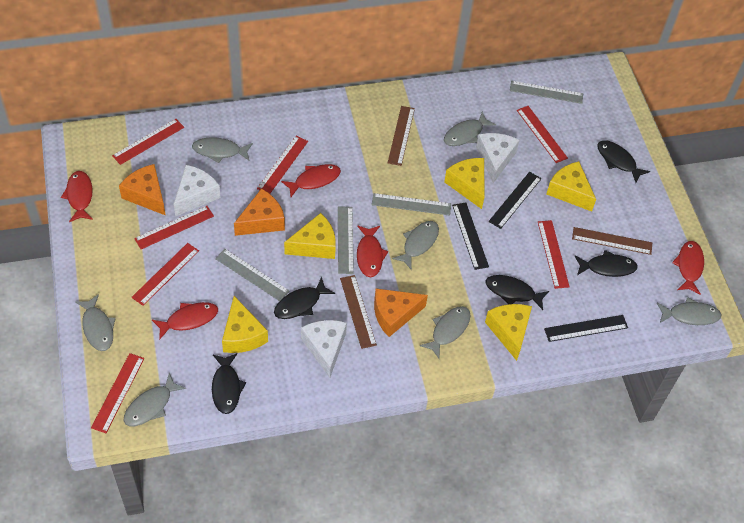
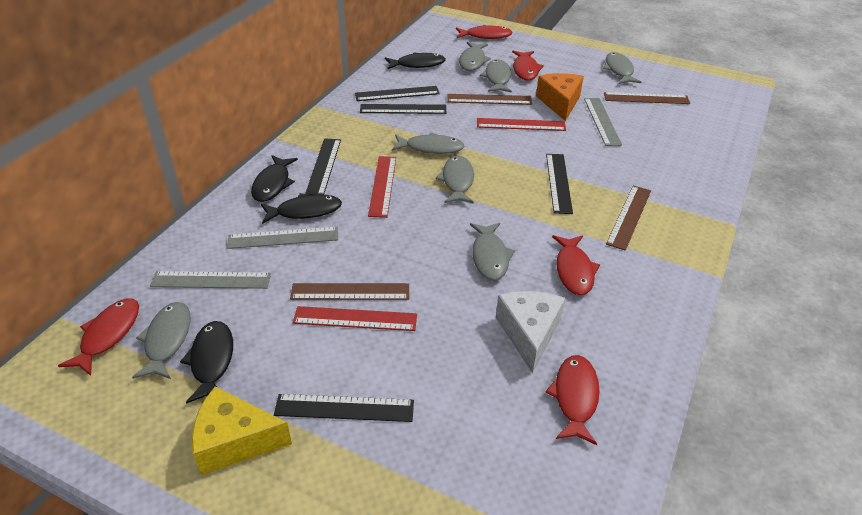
black fish: 5 -> 4
black ruler: 3 -> 5
brown ruler: 3 -> 4
grey ruler: 4 -> 3
orange cheese: 3 -> 1
red ruler: 7 -> 3
white cheese: 3 -> 1
yellow cheese: 5 -> 1

